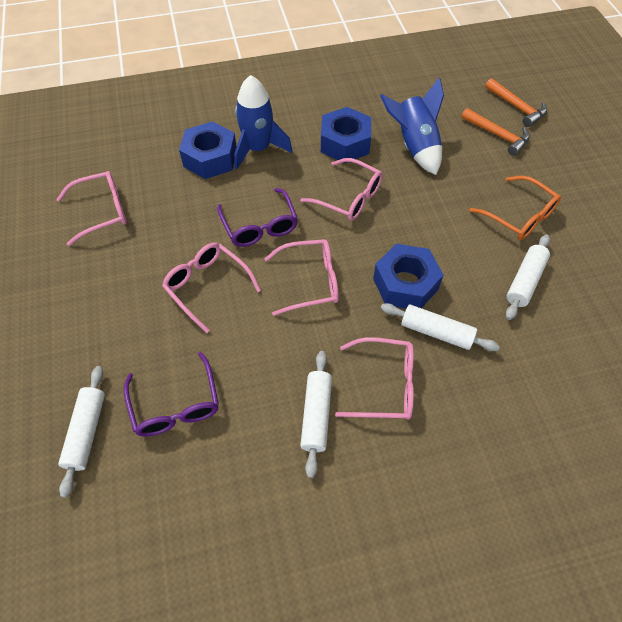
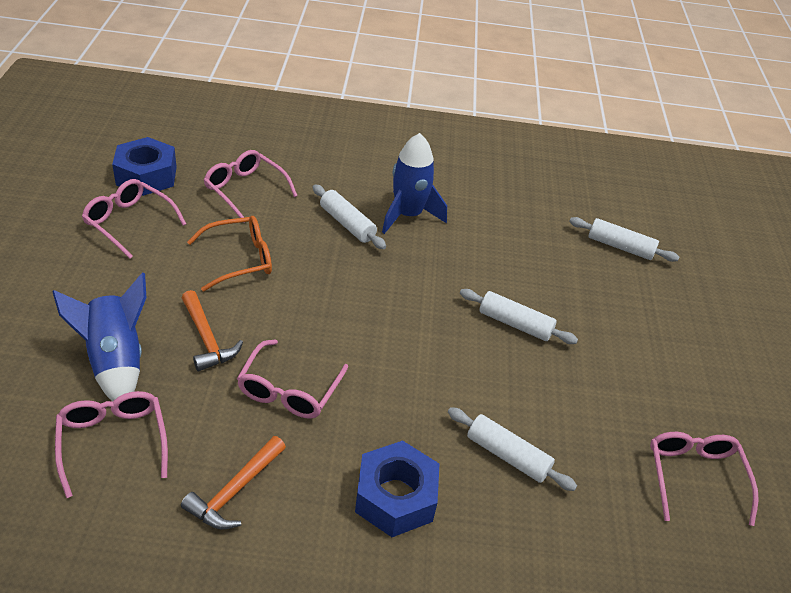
blue nut: 3 -> 2
purple glasses: 2 -> 0

